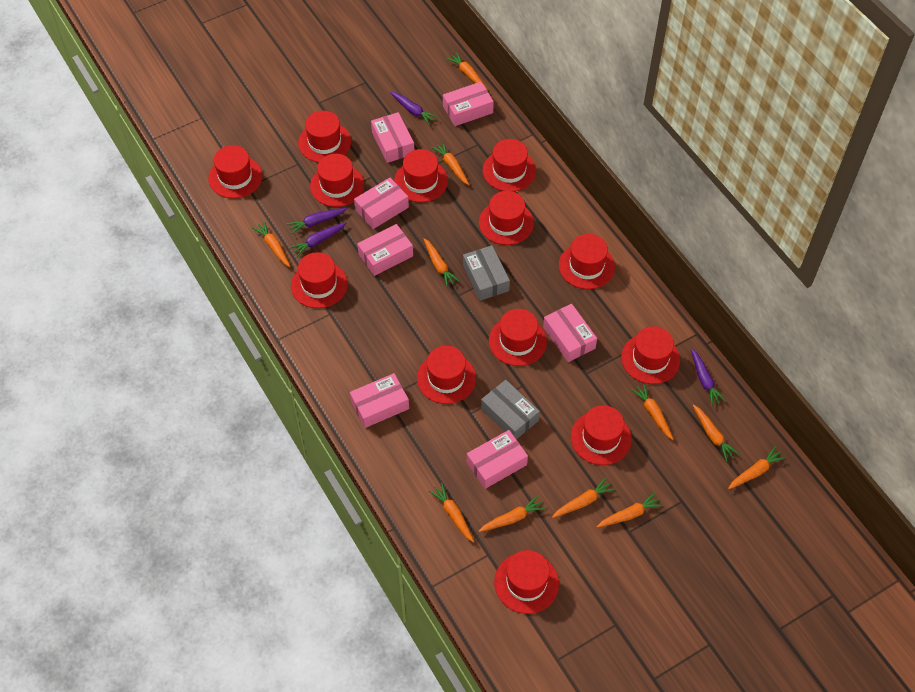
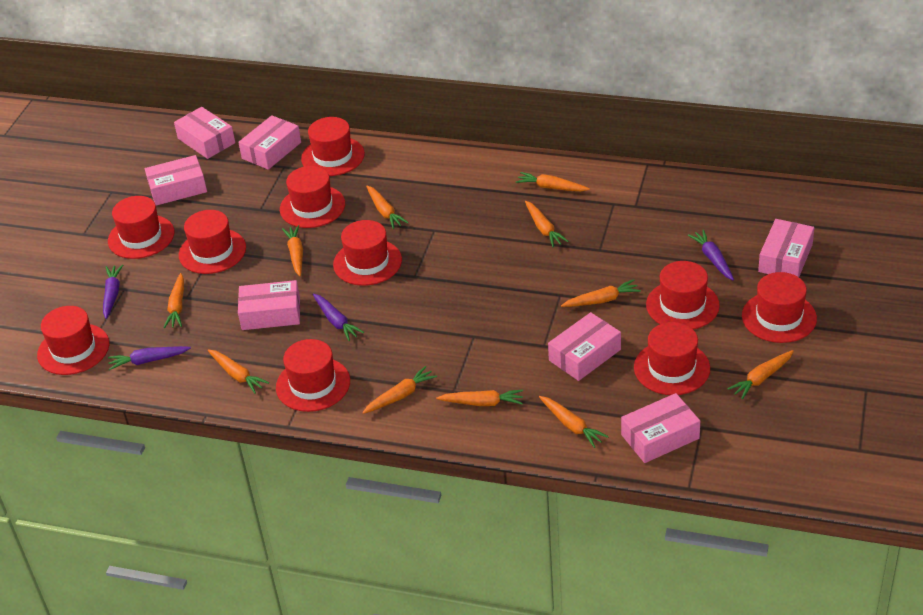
grey box: 2 -> 0
red hat: 13 -> 10

